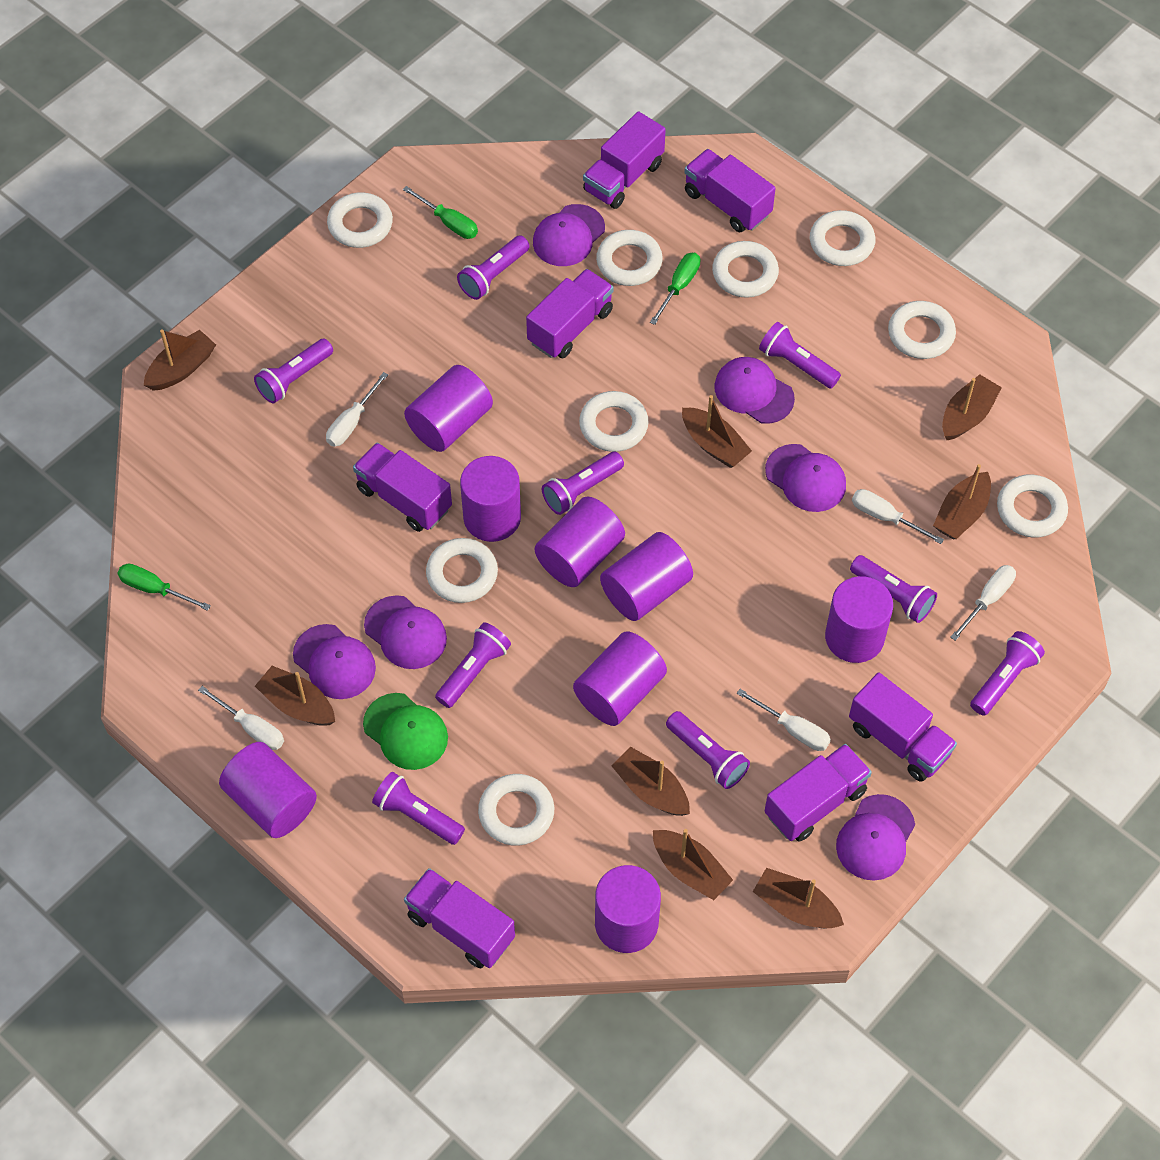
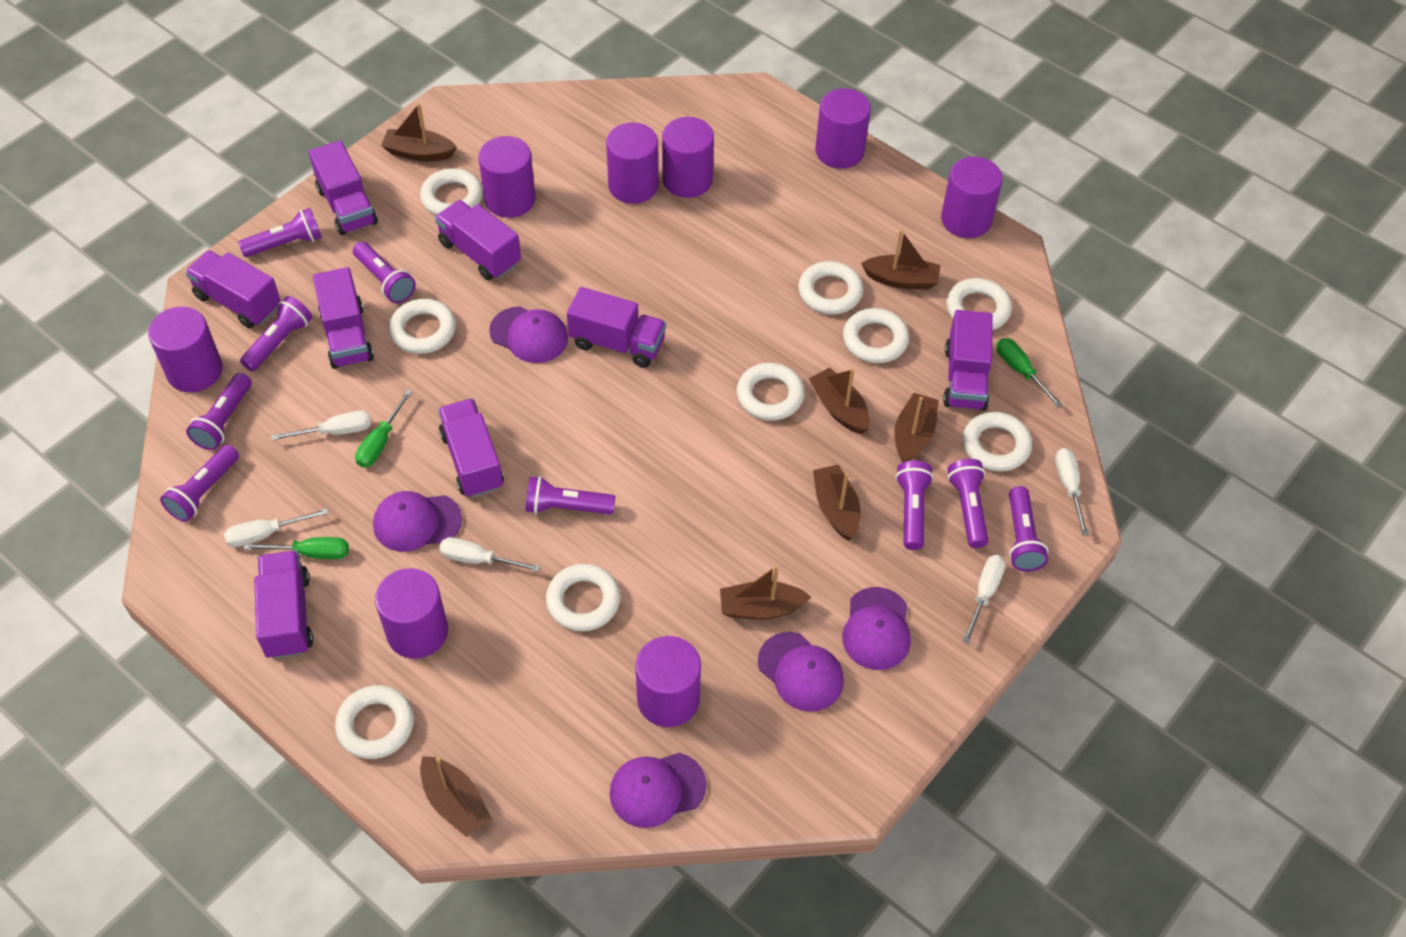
brown boat: 8 -> 7
green cap: 1 -> 0
purple cap: 6 -> 5
purple truck: 7 -> 8

